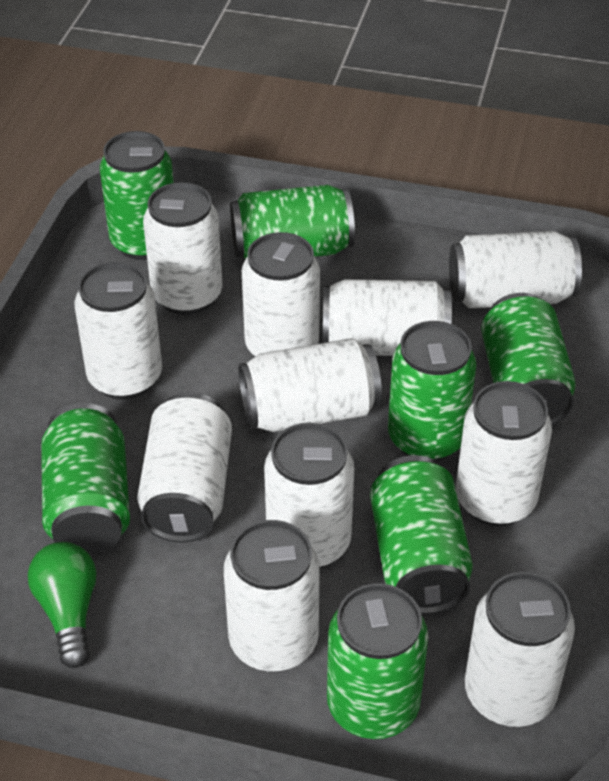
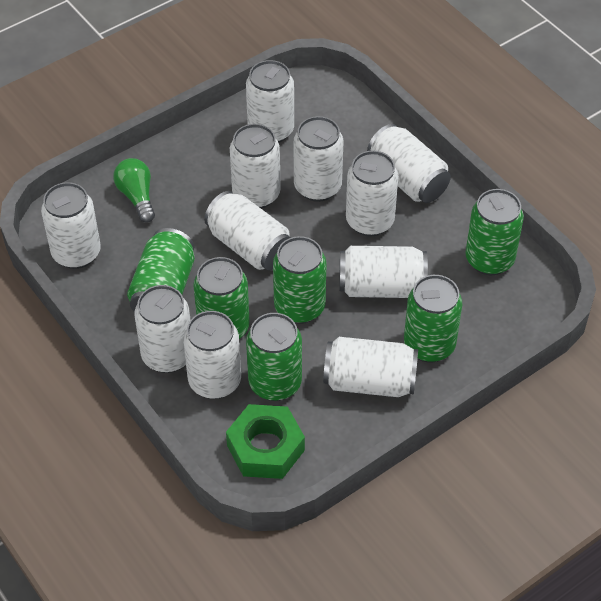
green can: 7 -> 6
green nut: 0 -> 1

